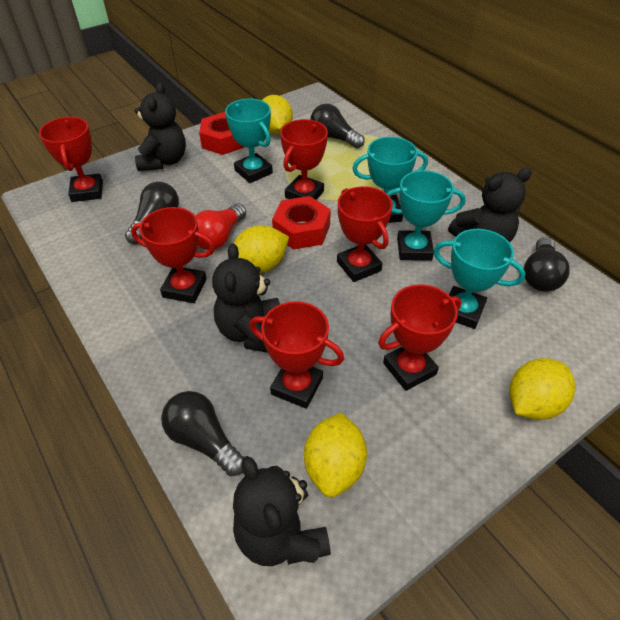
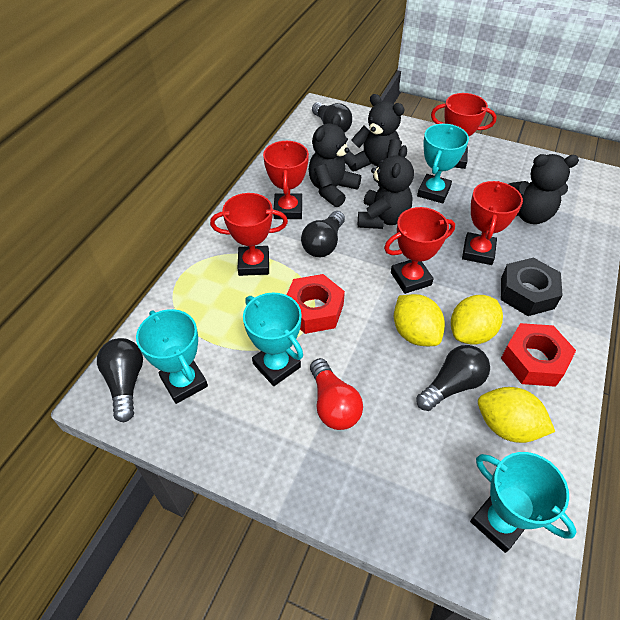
black nut: 0 -> 1
red trophy: 6 -> 5
yellow lemon: 4 -> 3

